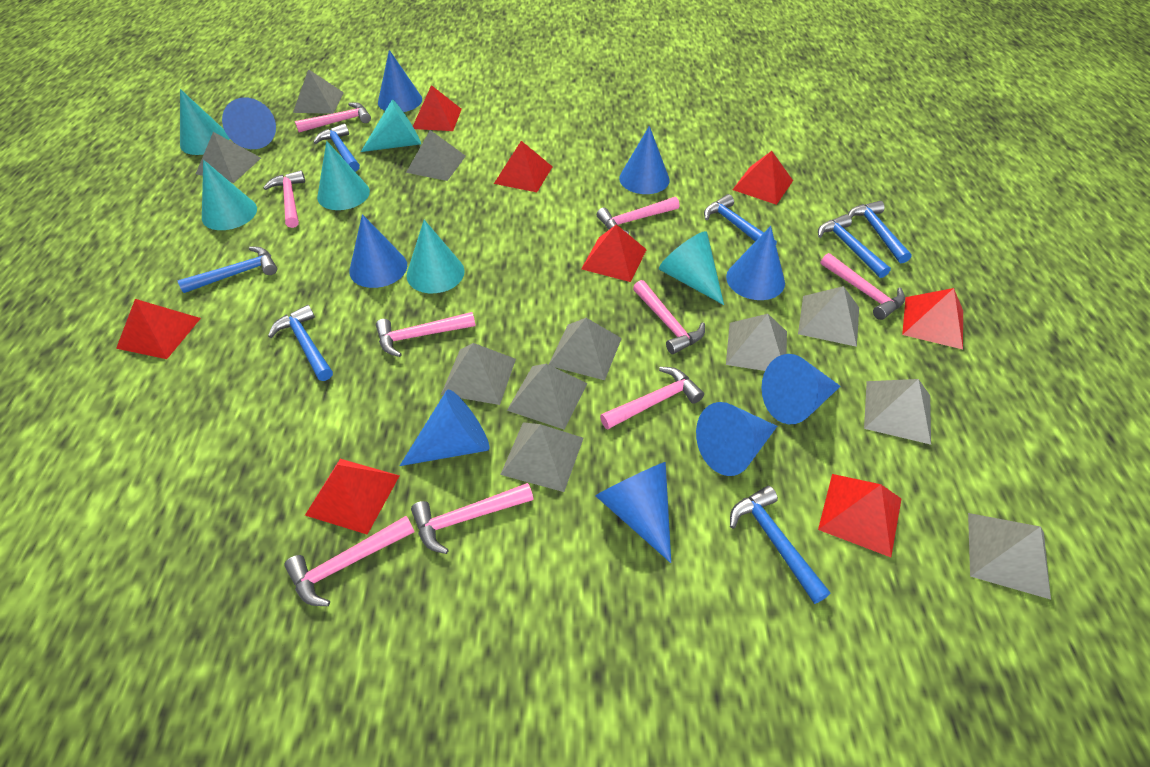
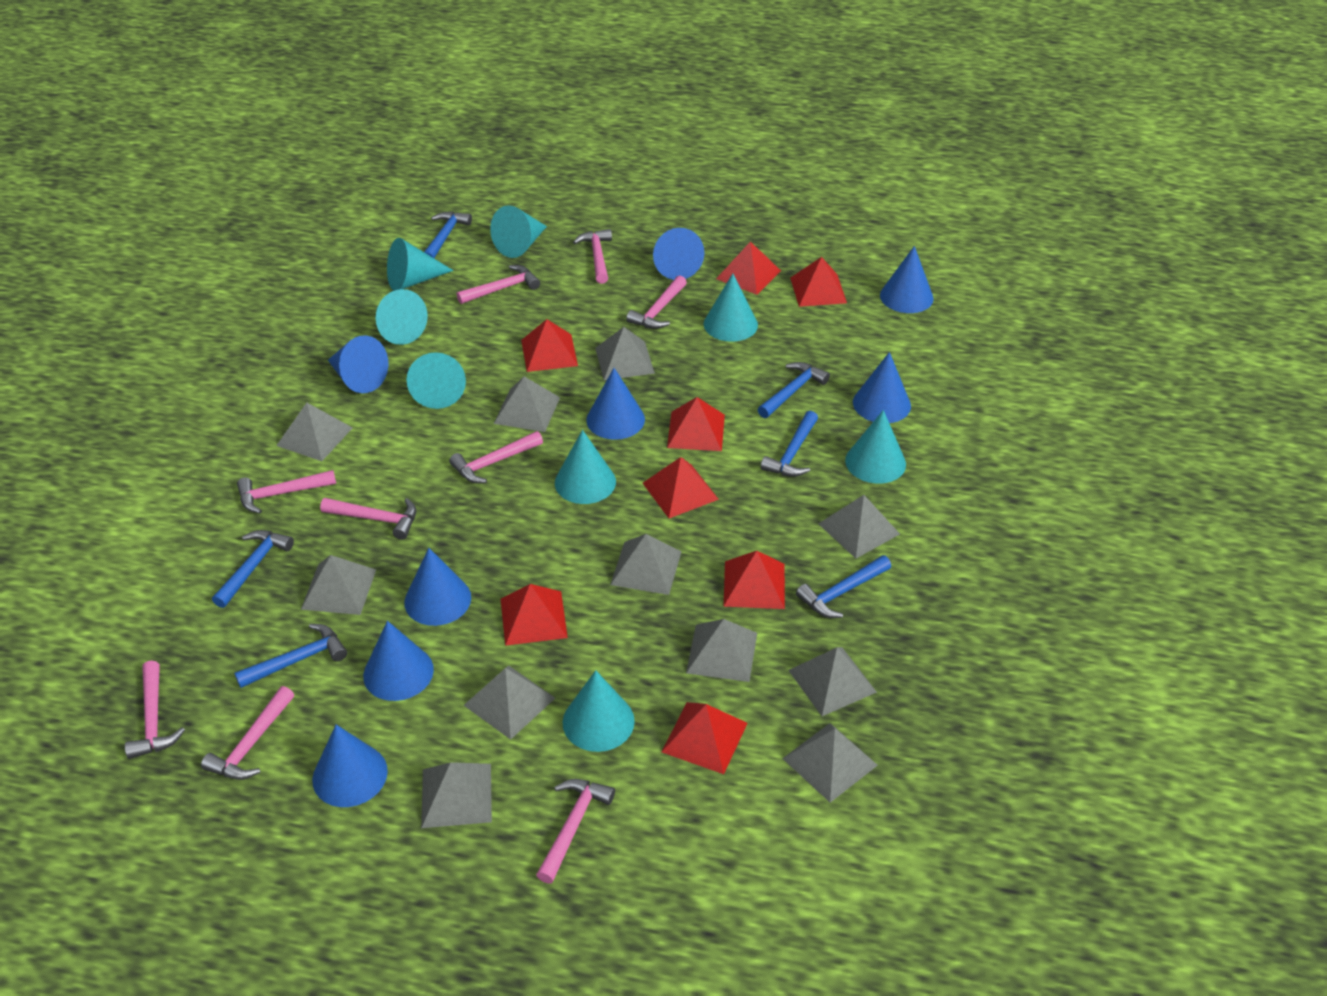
blue cone: 9 -> 8
blue hammer: 7 -> 6
turquoise cone: 6 -> 8

